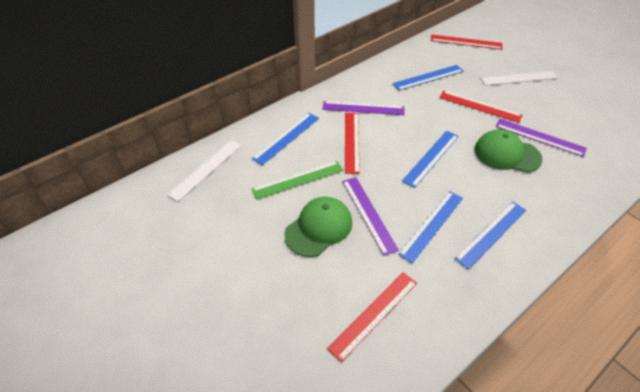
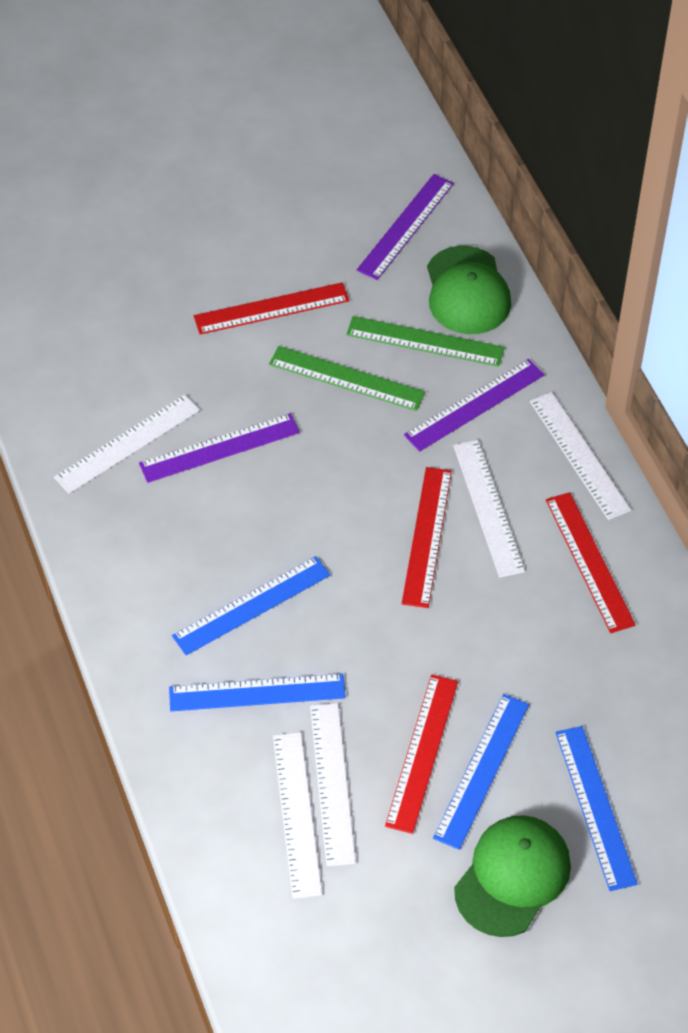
blue ruler: 5 -> 4
green ruler: 1 -> 2
white ruler: 2 -> 5

